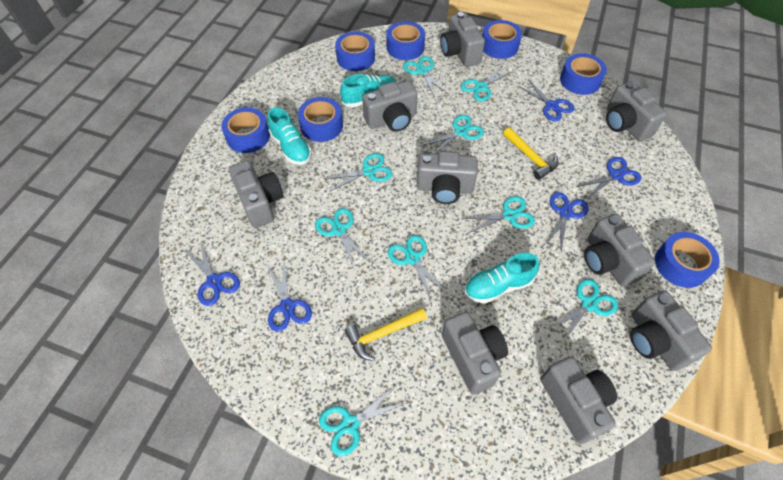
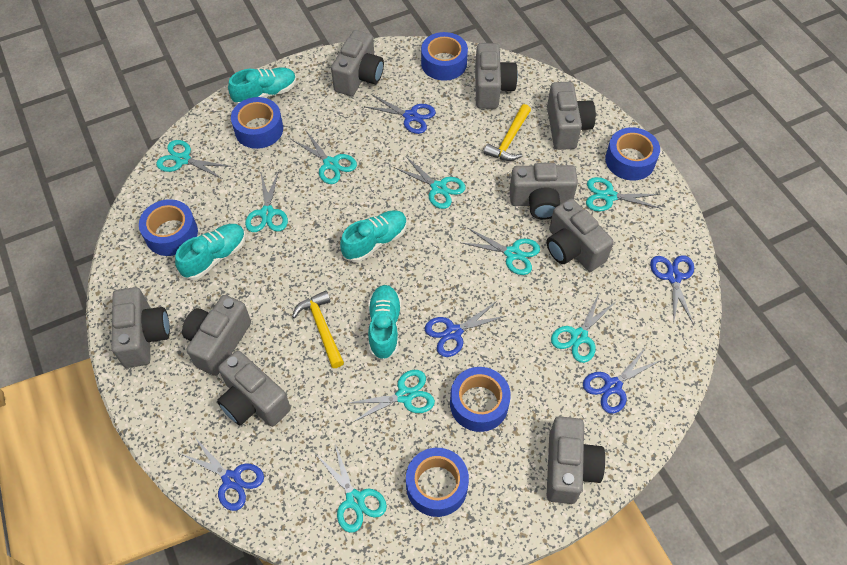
blue tape: 7 -> 6
turquoise shoe: 3 -> 4

